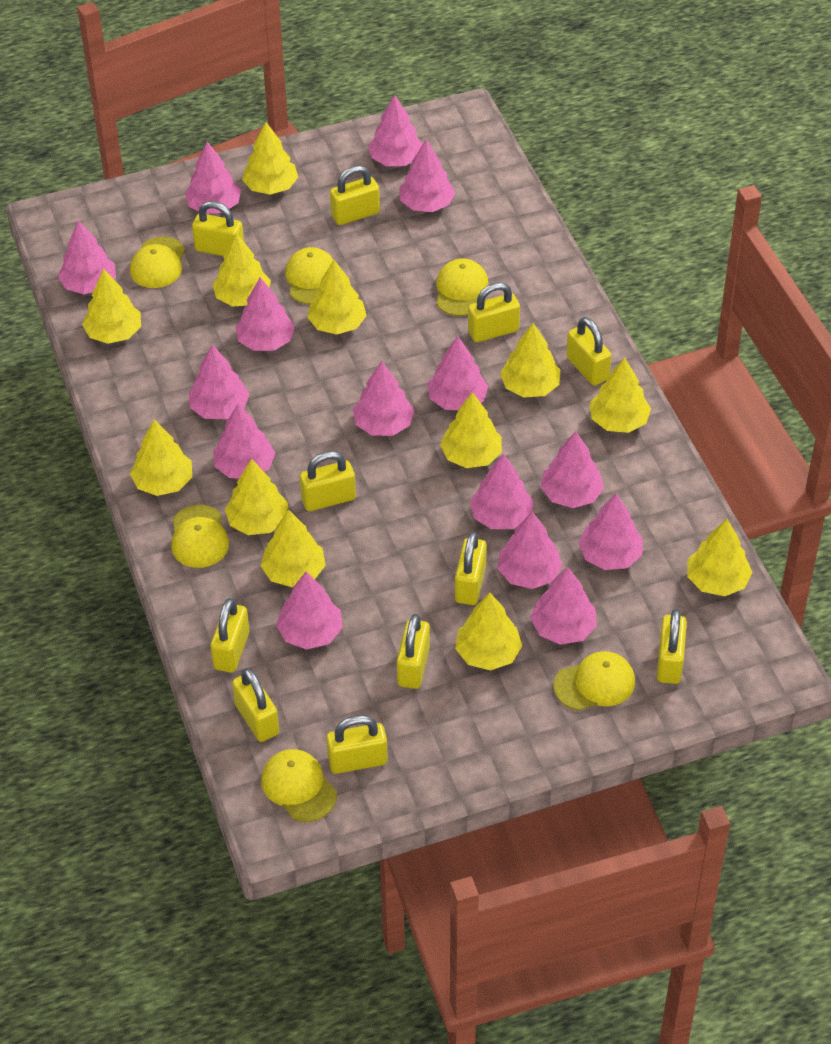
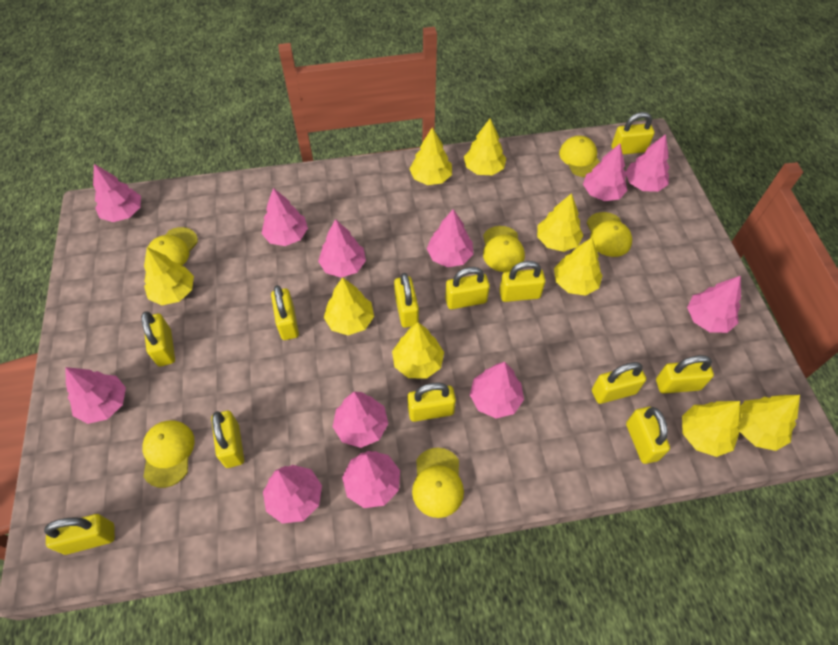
pink tree: 15 -> 12
yellow padlock: 11 -> 12
yellow tree: 12 -> 9

